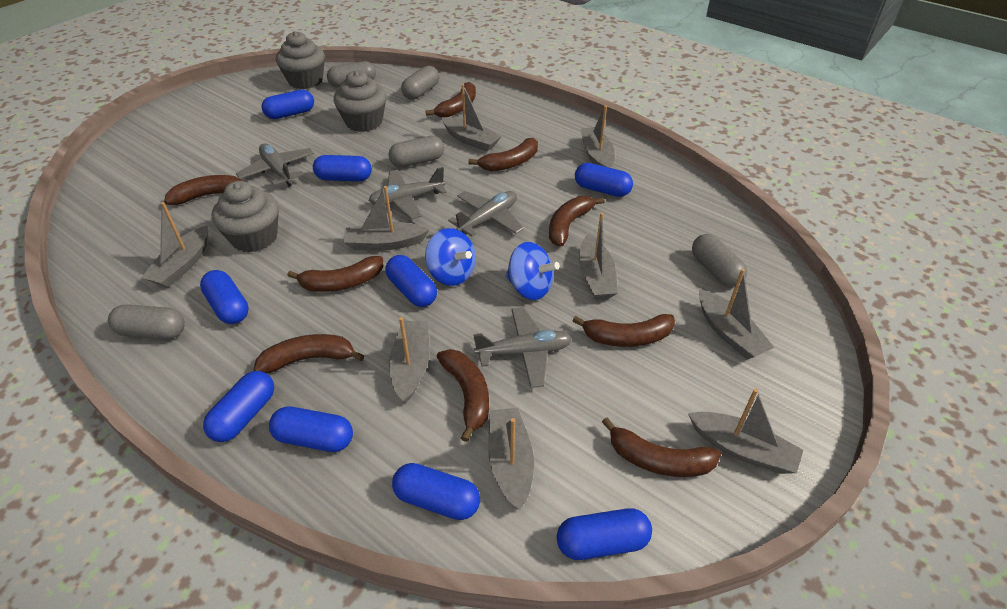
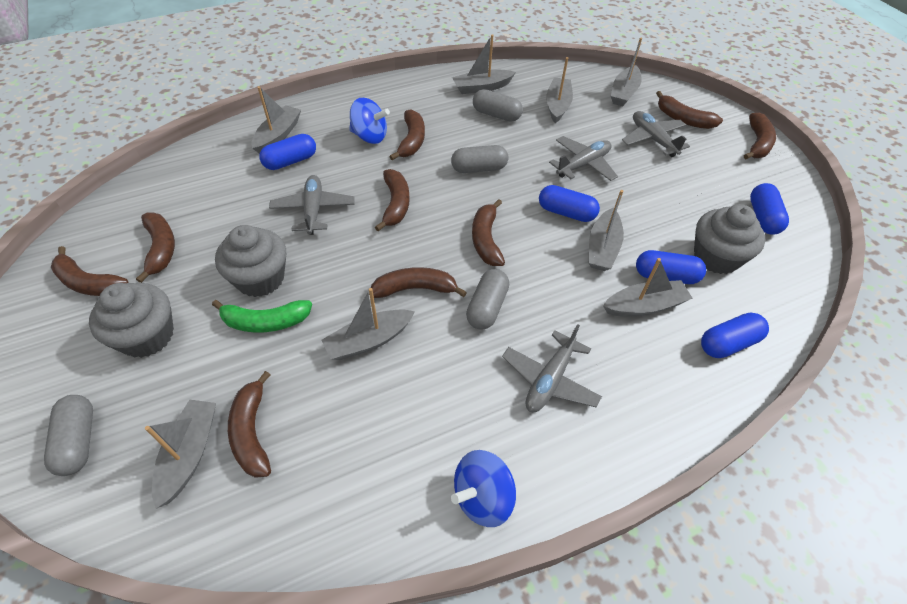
blue capsule: 9 -> 5
green banana: 0 -> 1
grey boat: 9 -> 8
grey capsule: 5 -> 4

